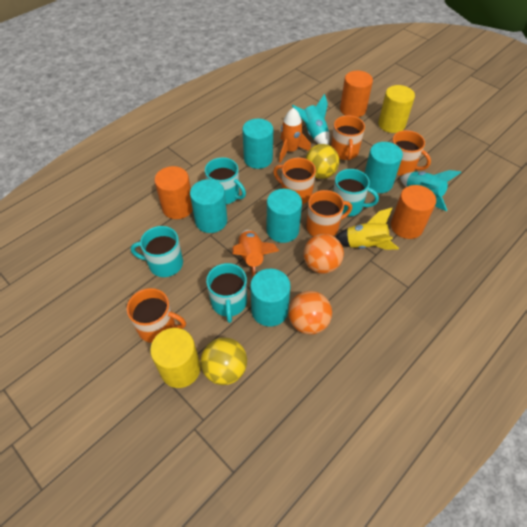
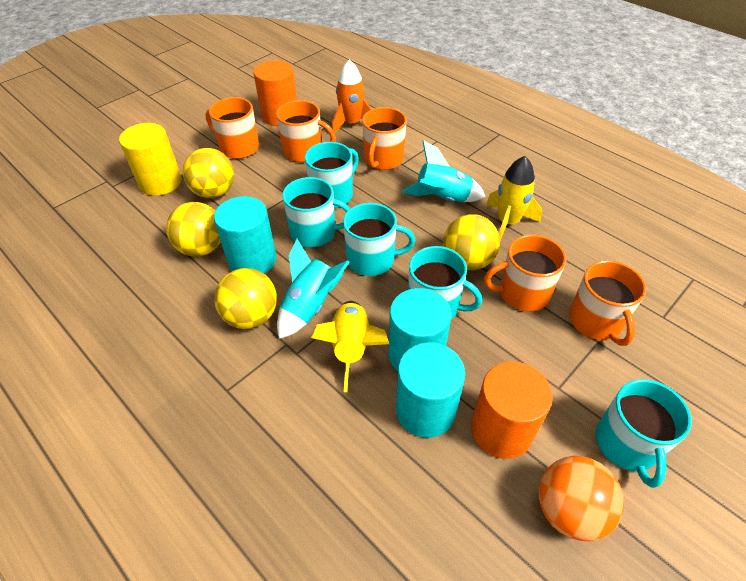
orange ball: 2 -> 1
orange cylinder: 3 -> 2
orange rocket: 2 -> 1
turquoise cylinder: 5 -> 3
turquoise mug: 4 -> 5
yellow ball: 2 -> 4
yellow cylinder: 2 -> 1
yellow rocket: 1 -> 2

